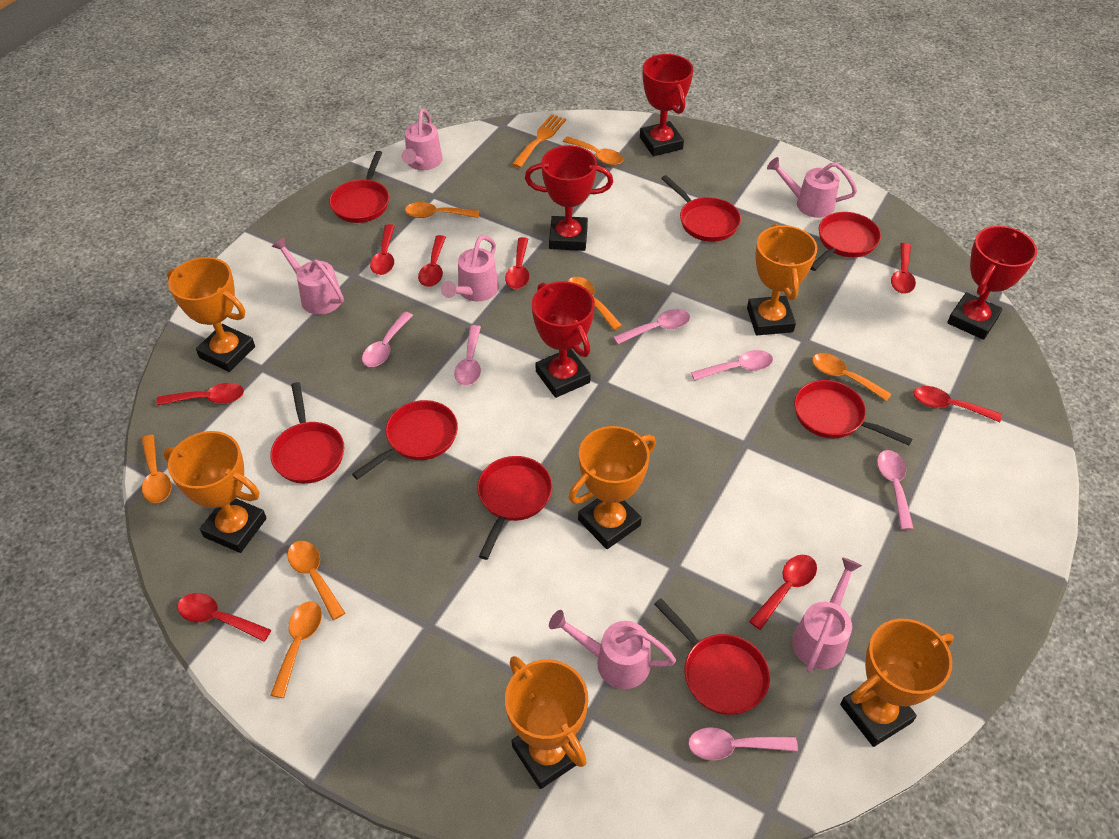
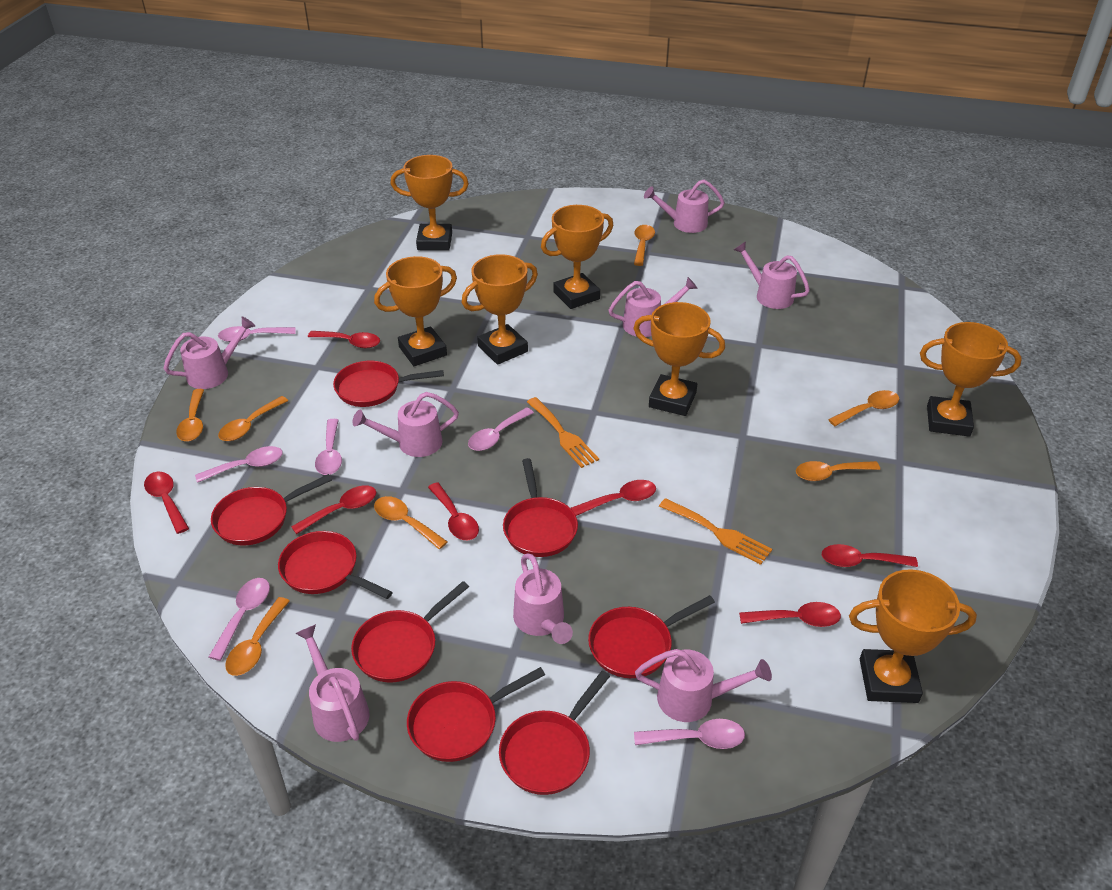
orange fork: 1 -> 2
orange trophy: 6 -> 7
pink watering can: 6 -> 8
red spoon: 8 -> 7
red trophy: 4 -> 0

